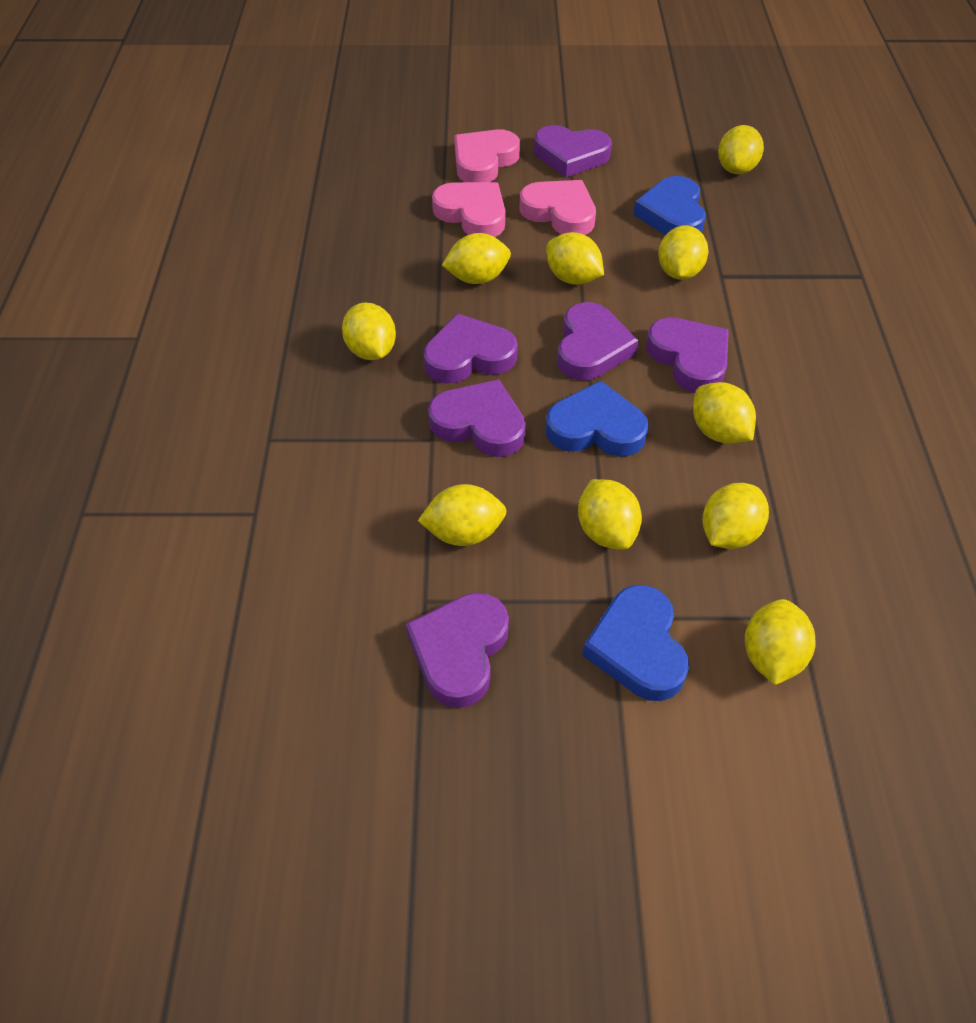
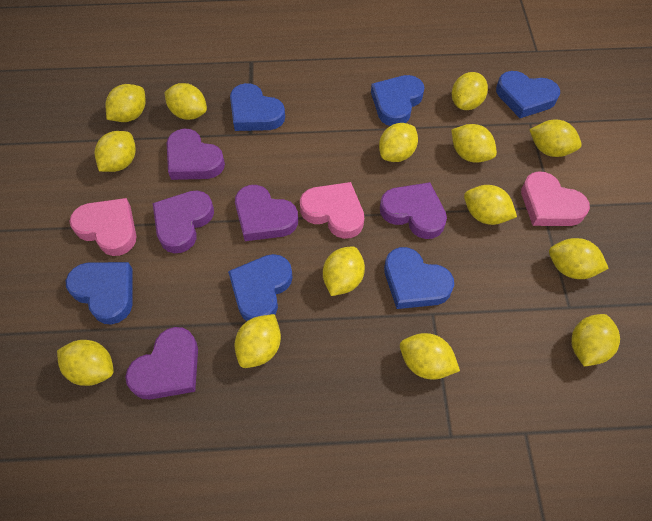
blue heart: 3 -> 6
purple heart: 6 -> 5
yellow lemon: 10 -> 14

